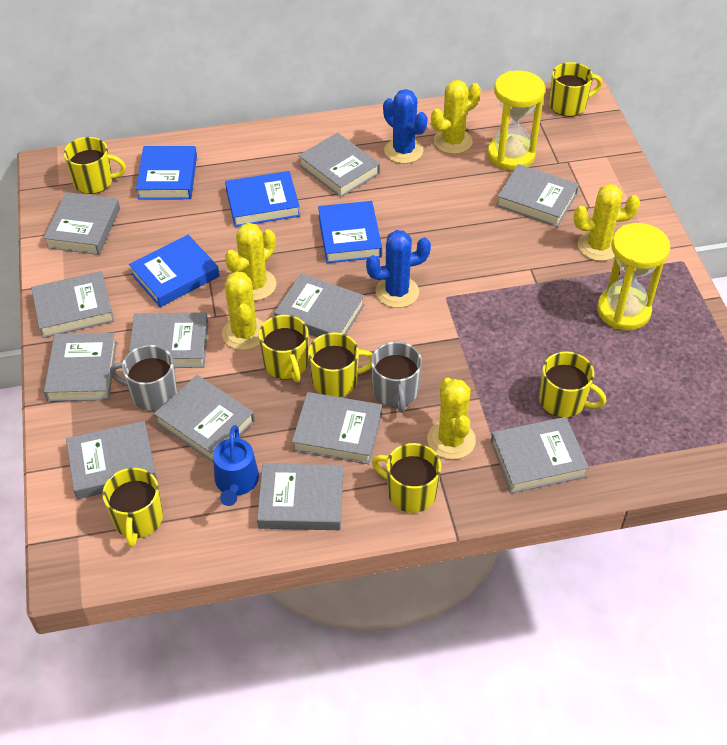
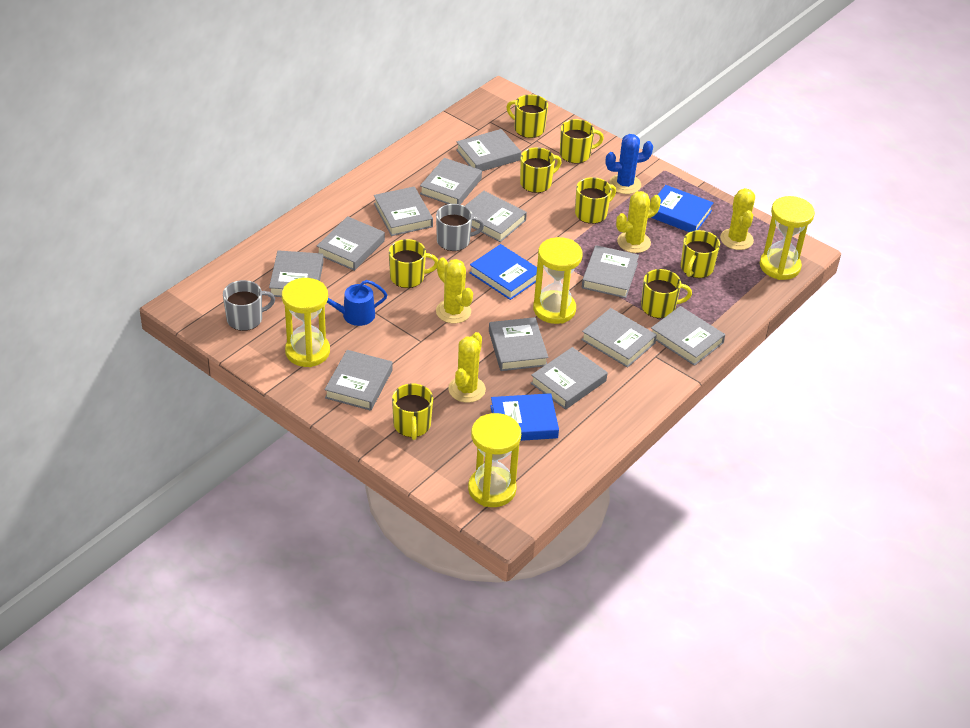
blue book: 4 -> 3
blue cactus: 2 -> 1
yellow cactus: 5 -> 4
yellow hourglass: 2 -> 4
yellow mug: 7 -> 8

